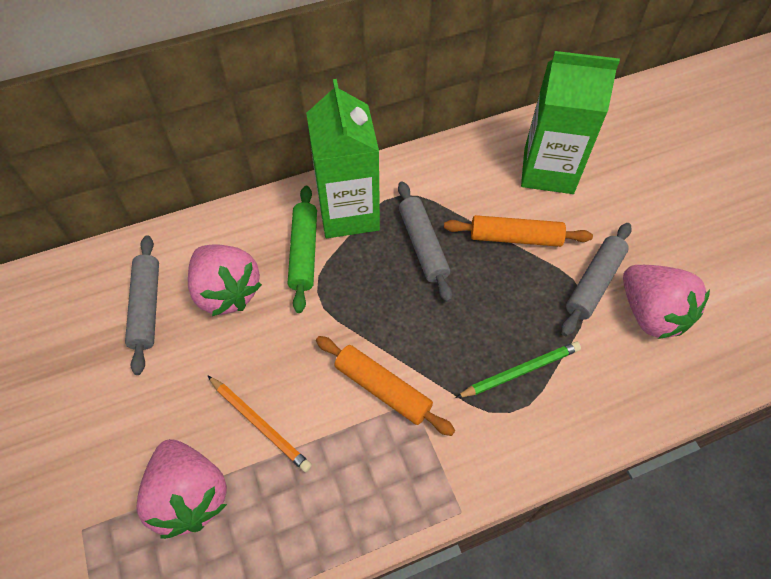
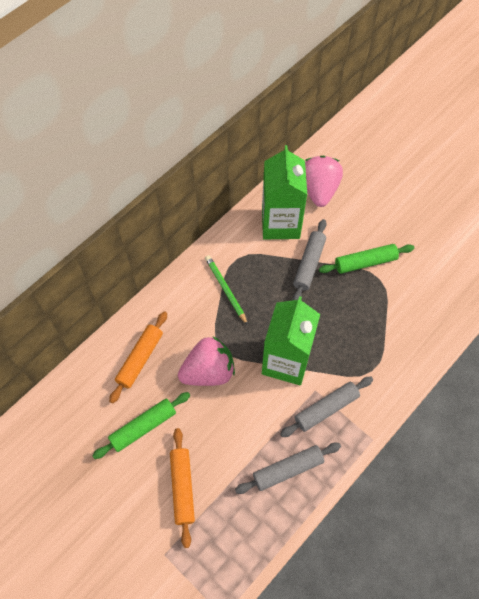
green rolling pin: 1 -> 2
orange pencil: 1 -> 0
pink strawberry: 3 -> 2

